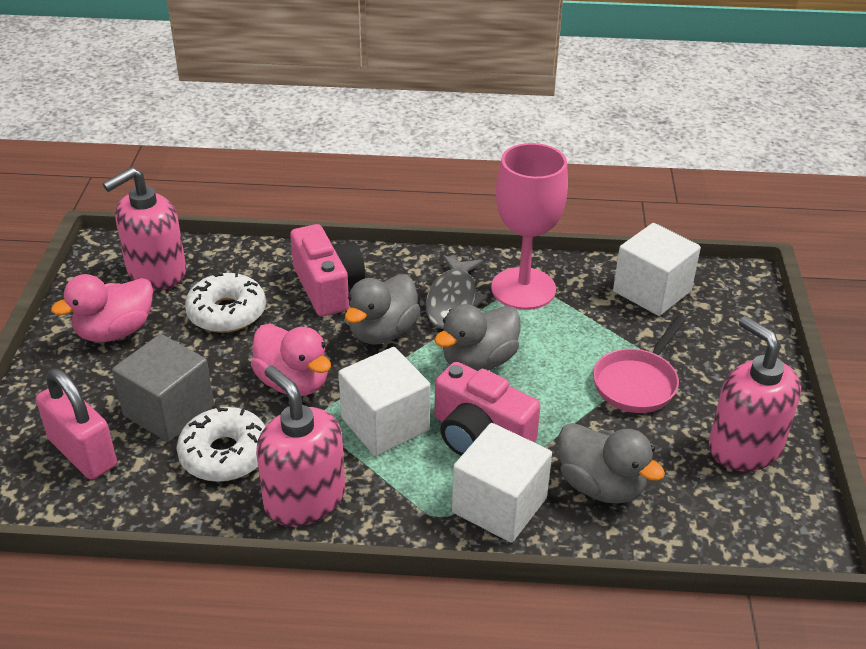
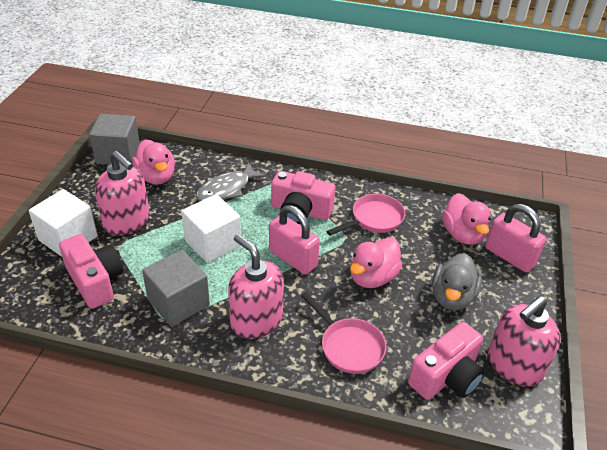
grey cube: 1 -> 2
grey duck: 3 -> 1
pink camera: 2 -> 3
pink duck: 2 -> 3
pink goblet: 1 -> 0
pink padlock: 1 -> 2
pink pan: 1 -> 2
white cube: 3 -> 2
white donut: 2 -> 0

